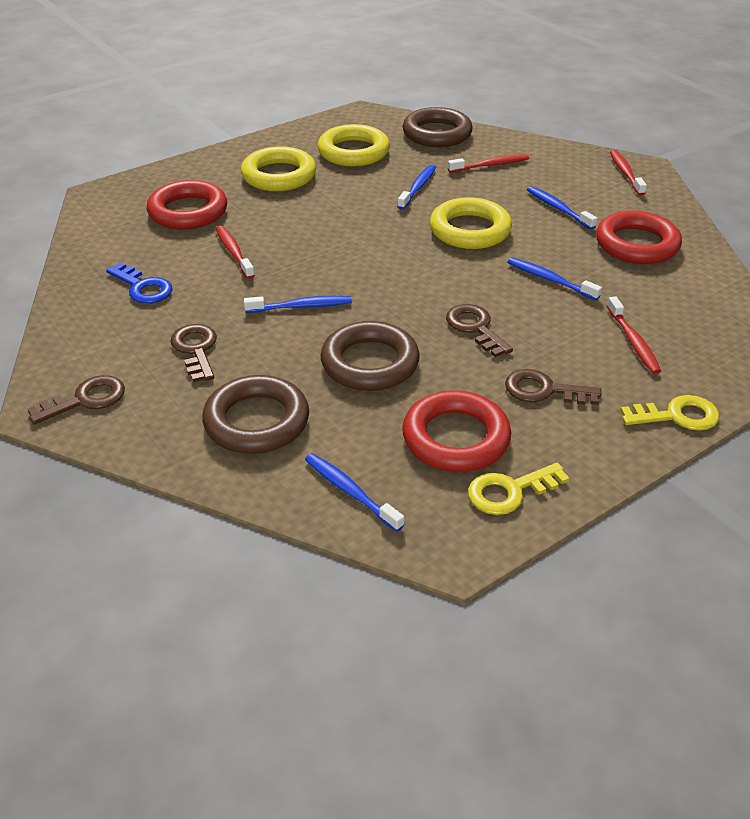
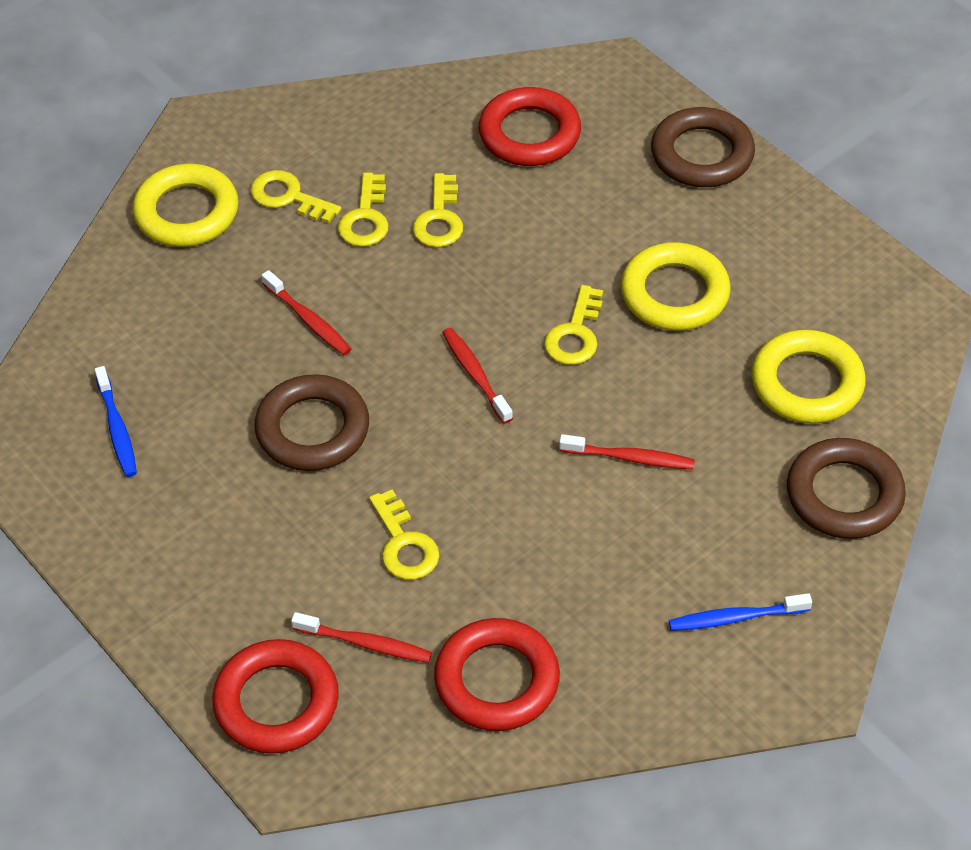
blue key: 1 -> 0
blue toothbrush: 5 -> 2
brown key: 4 -> 0
yellow key: 2 -> 5

